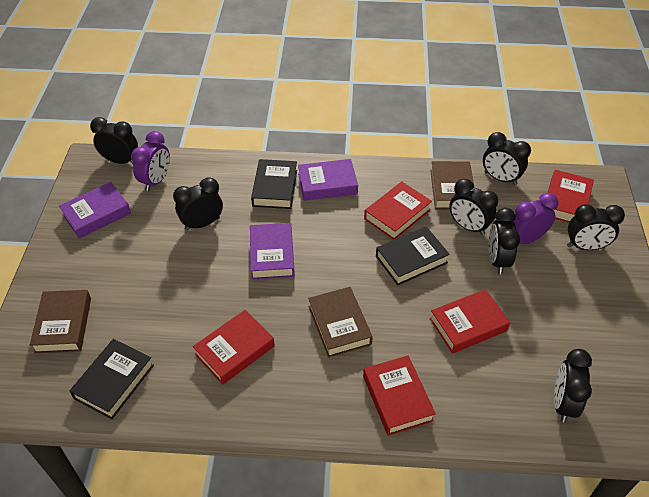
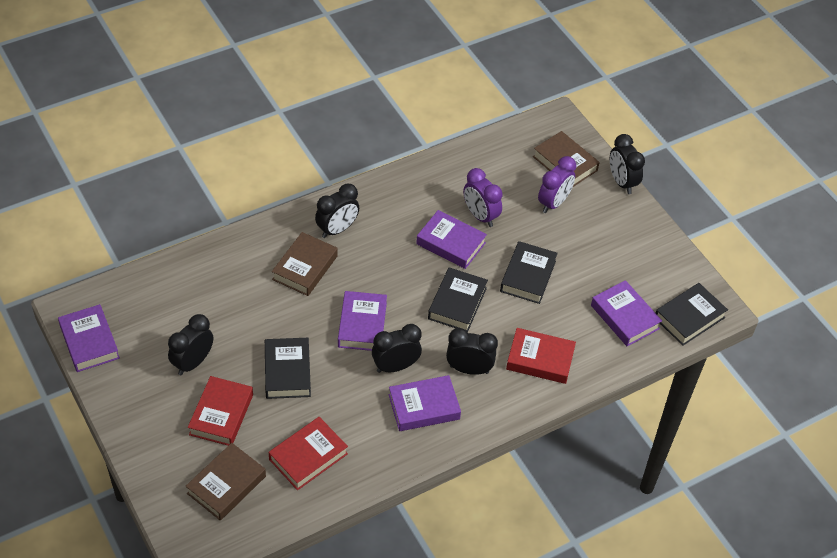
black book: 3 -> 4
black clock: 7 -> 5
purple book: 3 -> 5
red book: 5 -> 3

